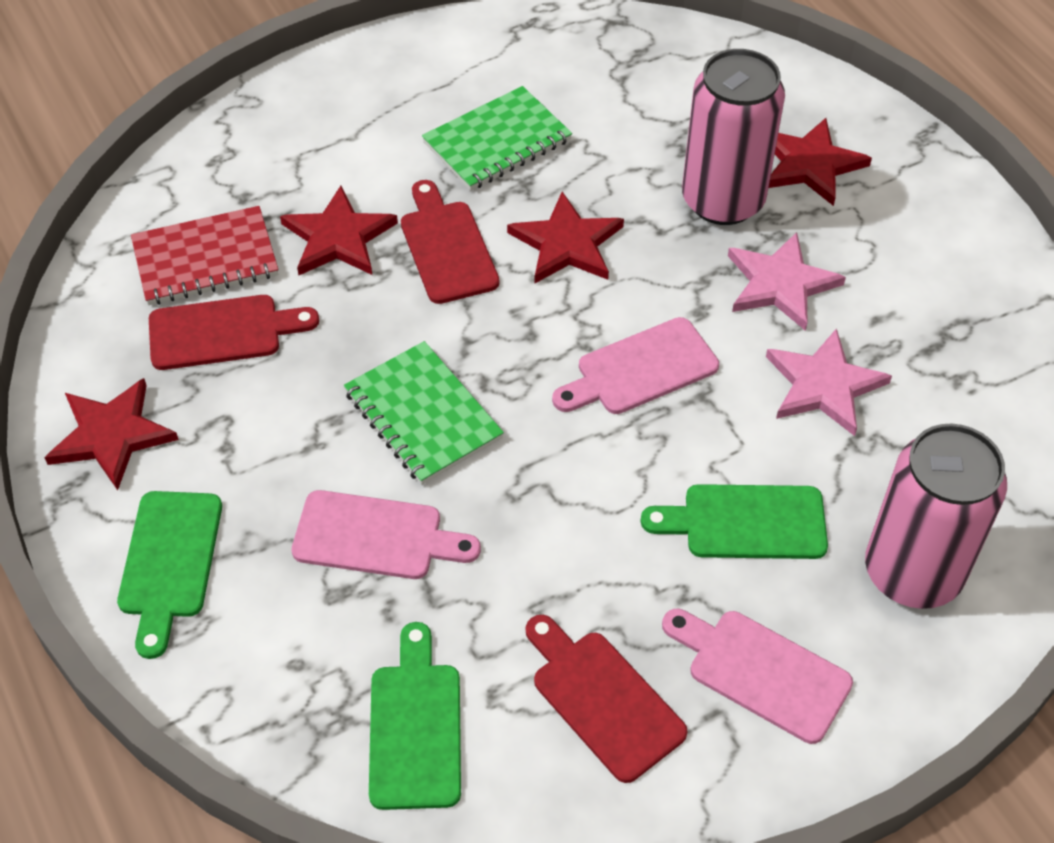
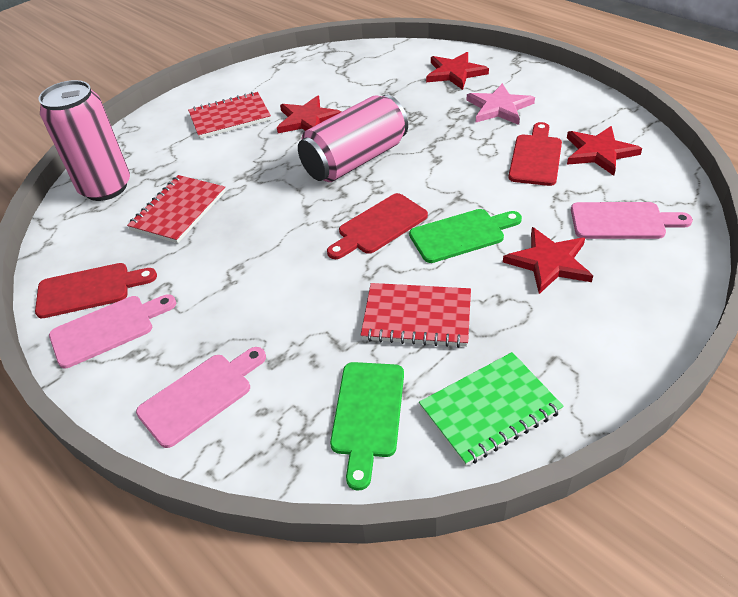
green cutting board: 3 -> 2
green notebook: 2 -> 1
pink star: 2 -> 1
red notebook: 1 -> 3

